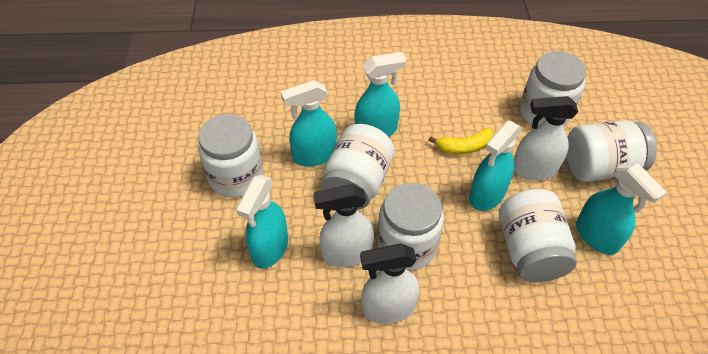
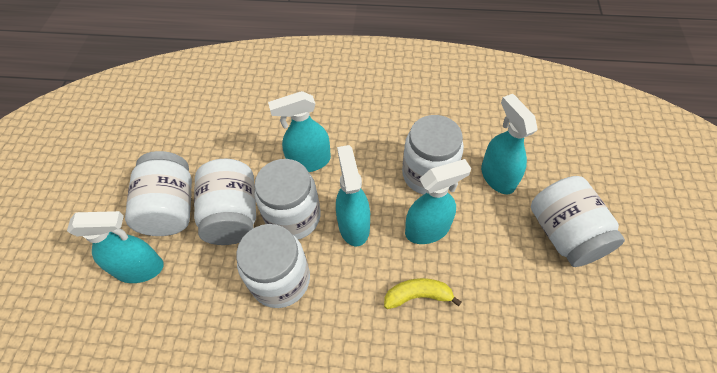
white spray bottle: 3 -> 0

